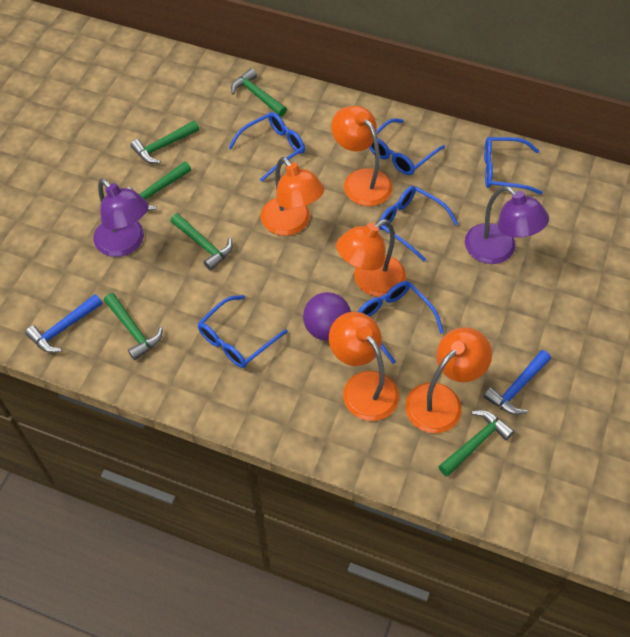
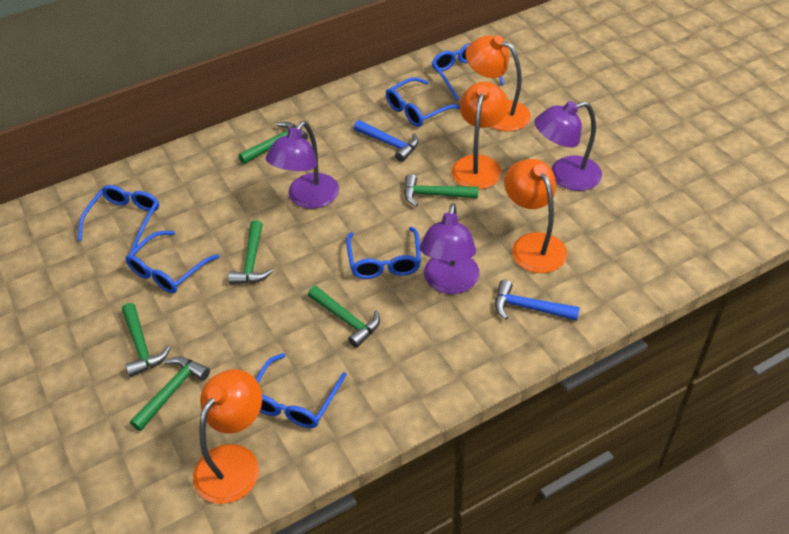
orange lamp: 5 -> 4
purple ball: 1 -> 0
purple lamp: 2 -> 3

